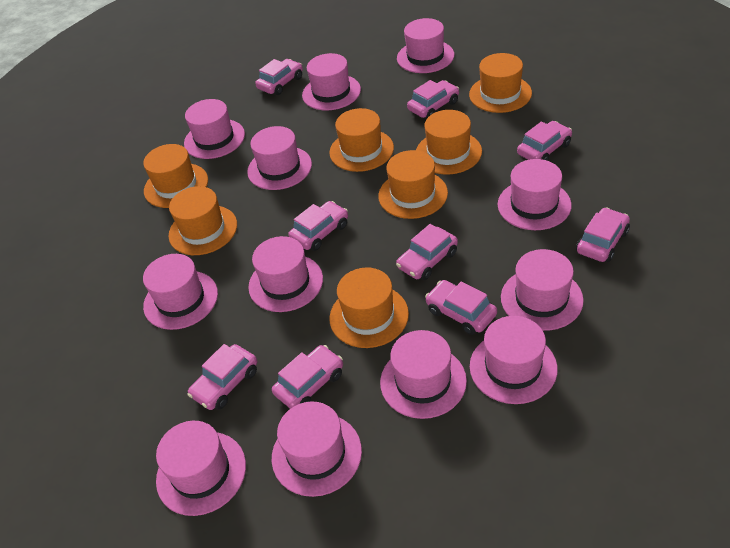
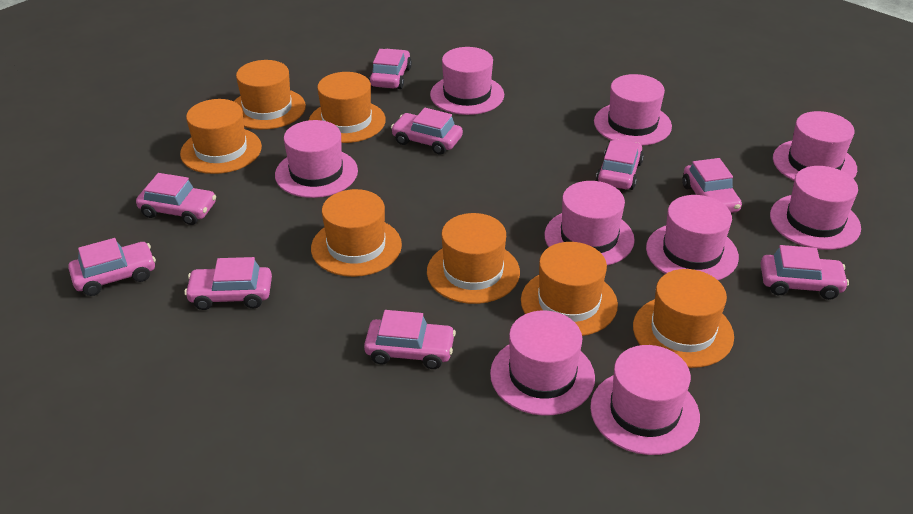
pink hat: 12 -> 9

